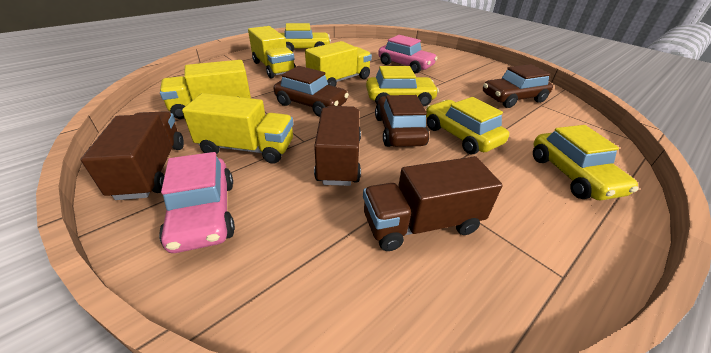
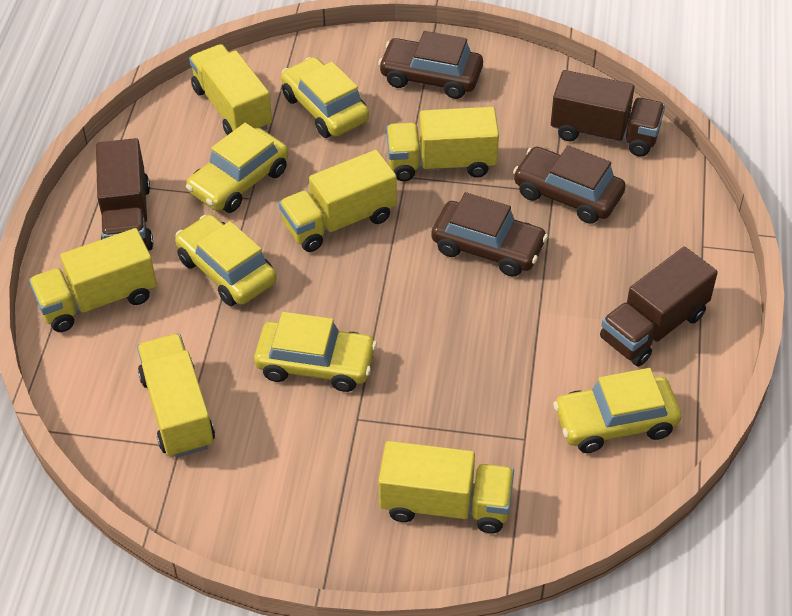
pink car: 2 -> 0
yellow car: 4 -> 5
yellow truck: 4 -> 6

